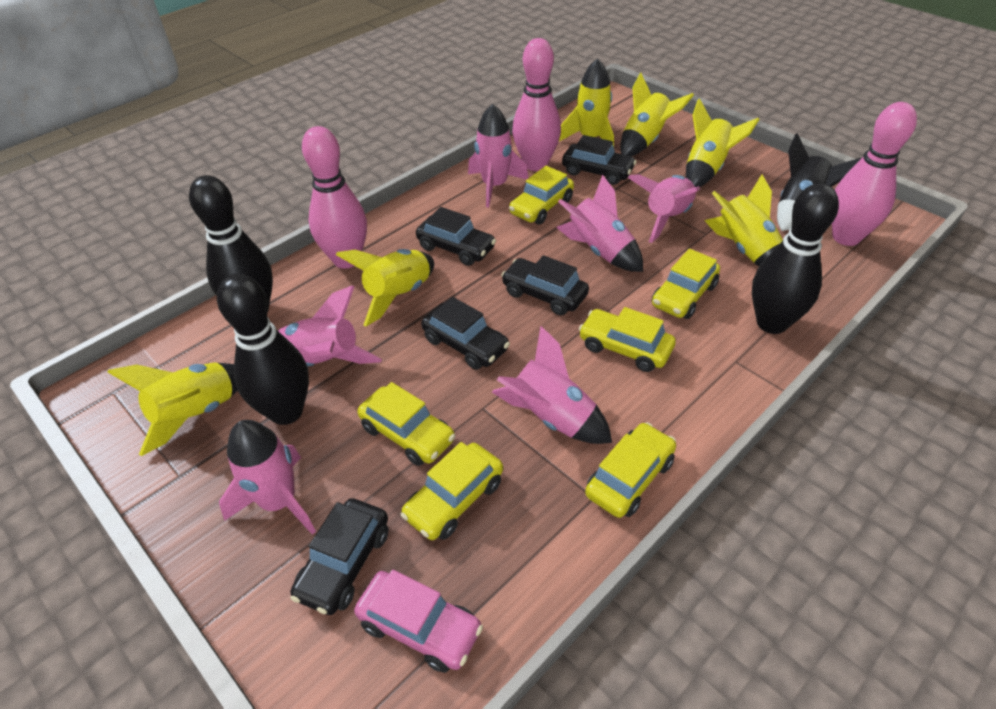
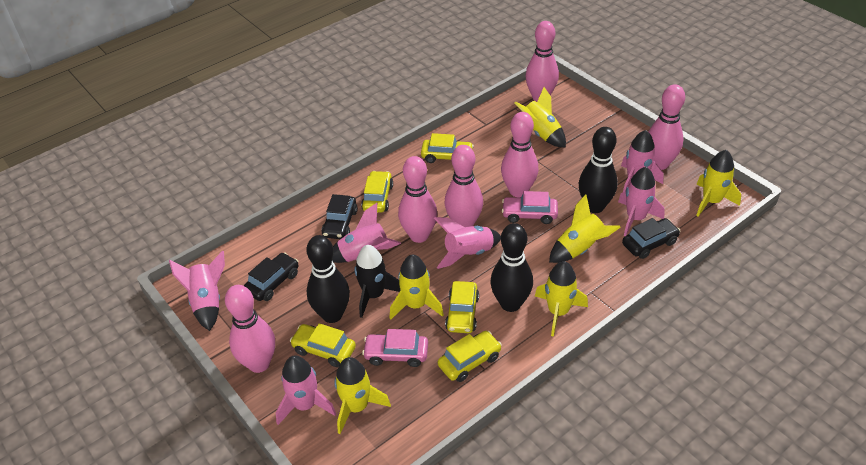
black car: 5 -> 3
pink bowling pin: 3 -> 6
pink car: 1 -> 2
yellow car: 6 -> 5

